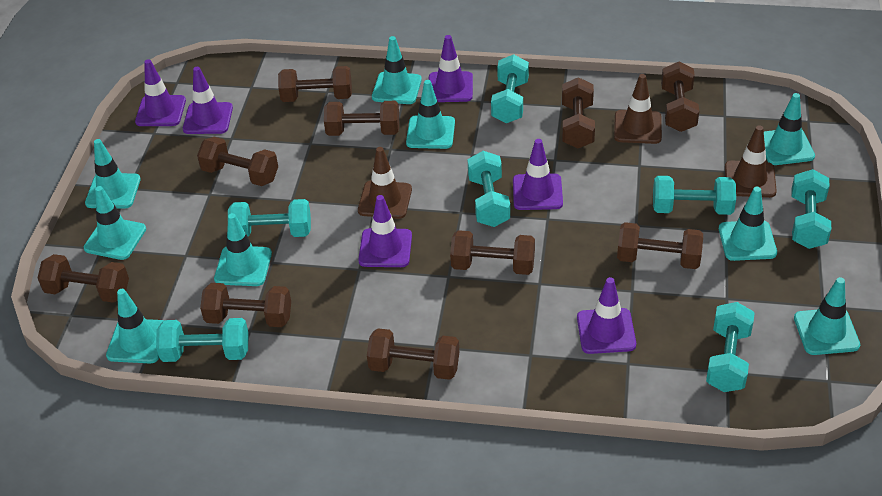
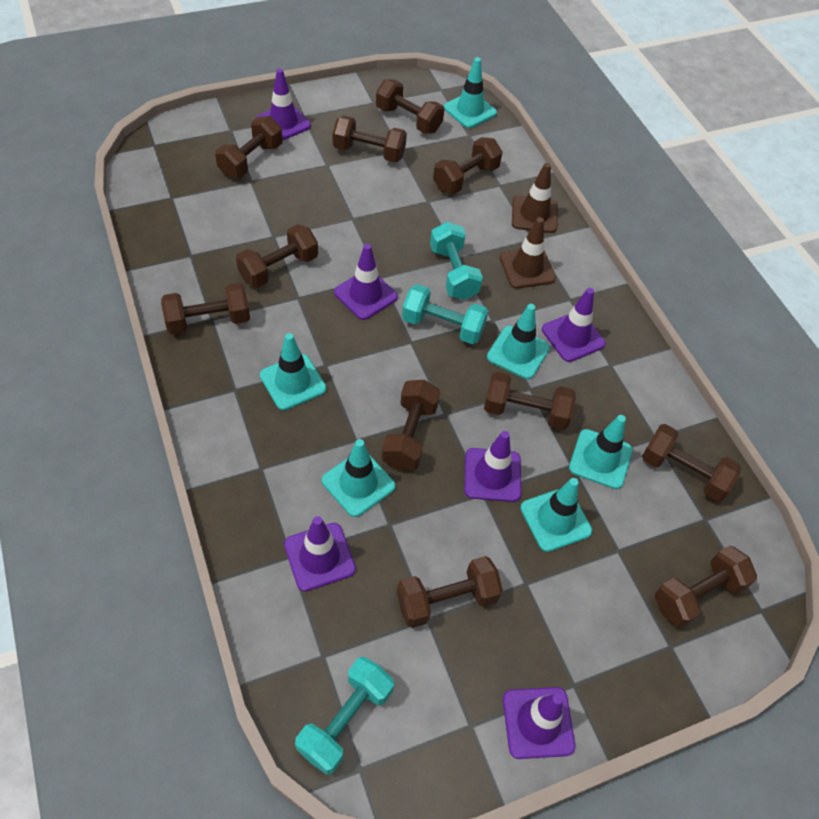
brown dumbbell: 10 -> 11
brown traffic cone: 3 -> 2
turquoise dumbbell: 7 -> 3
turquoise traffic cone: 9 -> 6

